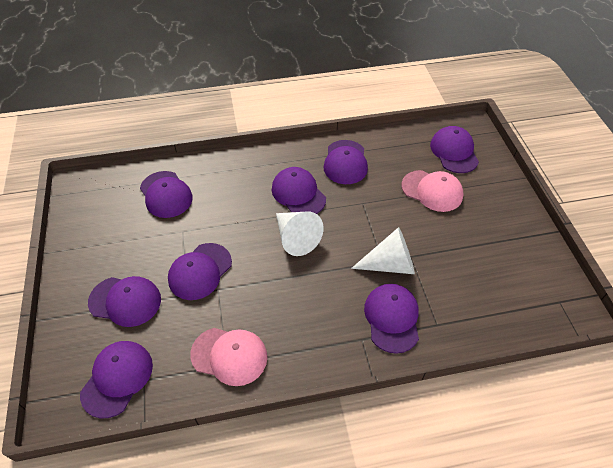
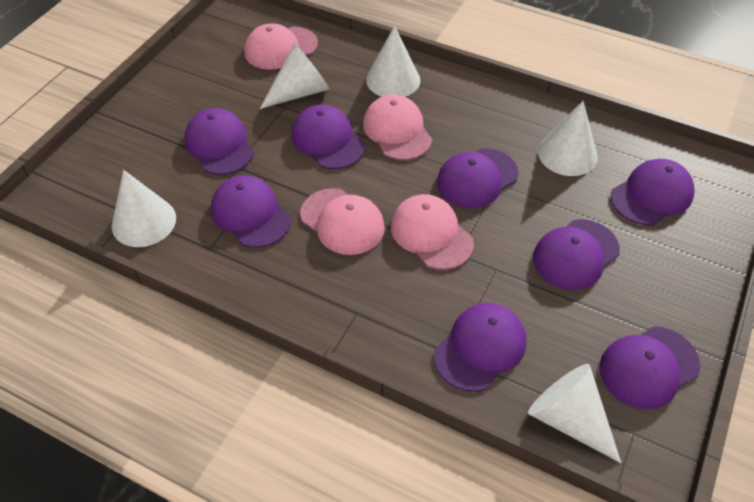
pink cap: 2 -> 4
white cone: 2 -> 5

